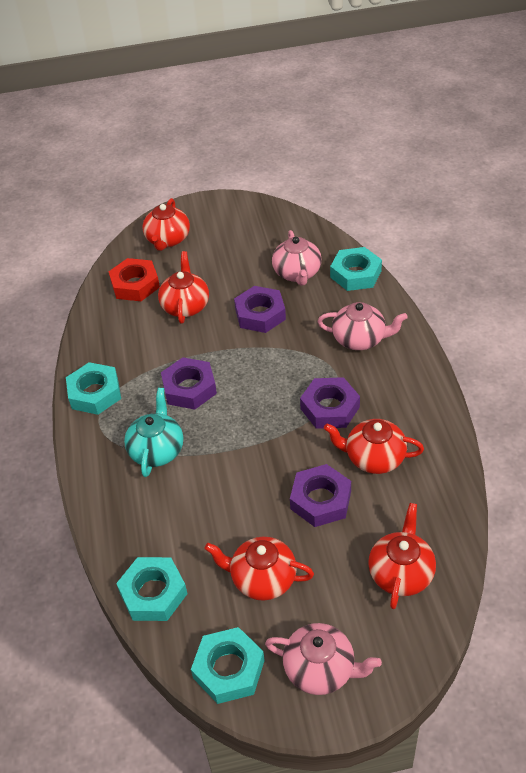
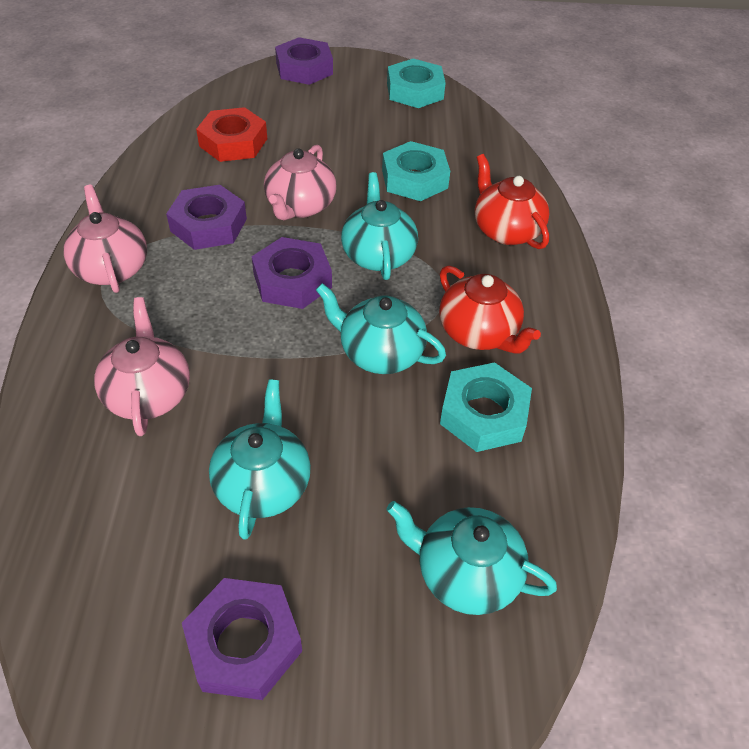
red teapot: 5 -> 2
turquoise nut: 4 -> 3
turquoise teapot: 1 -> 4

